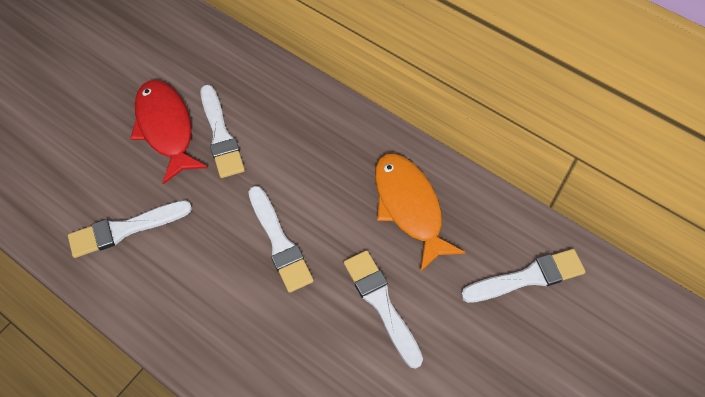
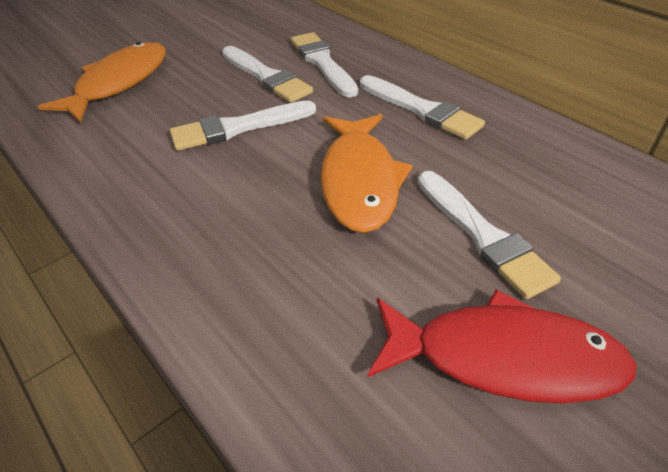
orange fish: 1 -> 2

